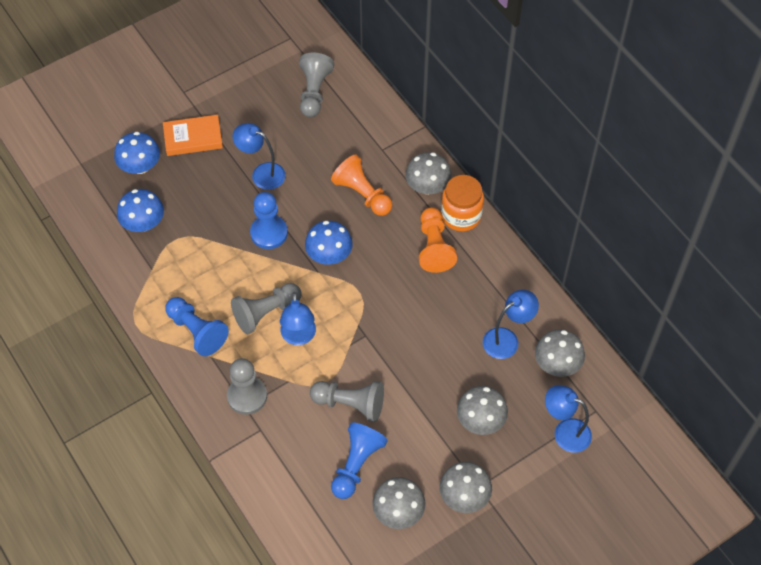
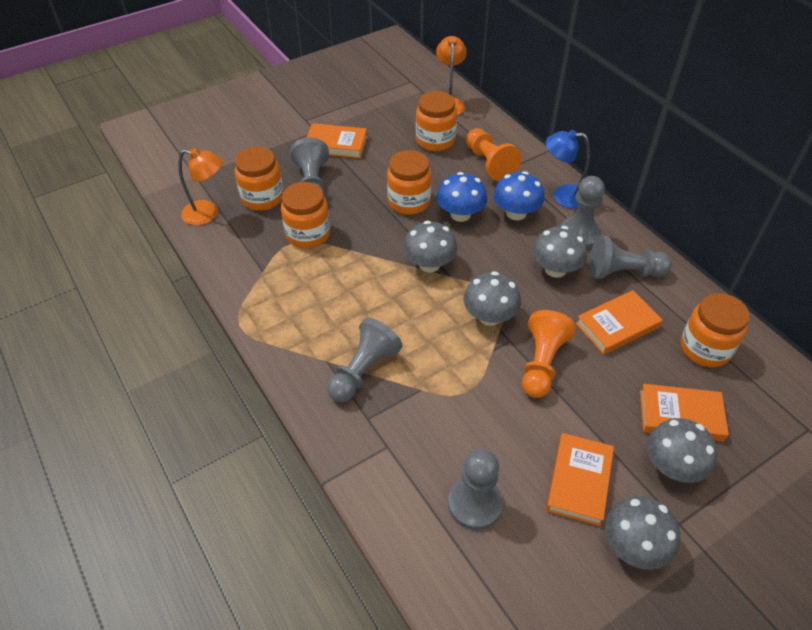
blue lamp: 4 -> 1
blue mushroom: 3 -> 2
blue pawn: 3 -> 0
grey pawn: 4 -> 5
orange book: 1 -> 4
orange jar: 1 -> 5
orange lamp: 0 -> 2

